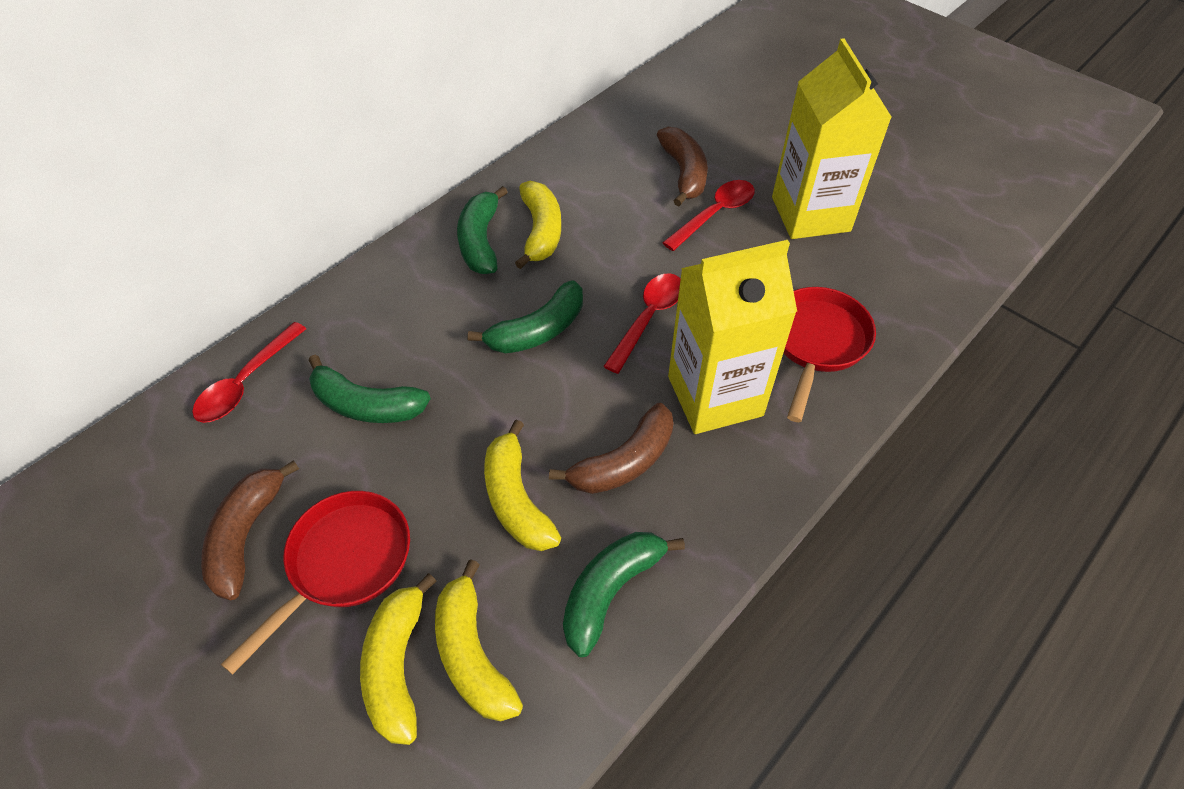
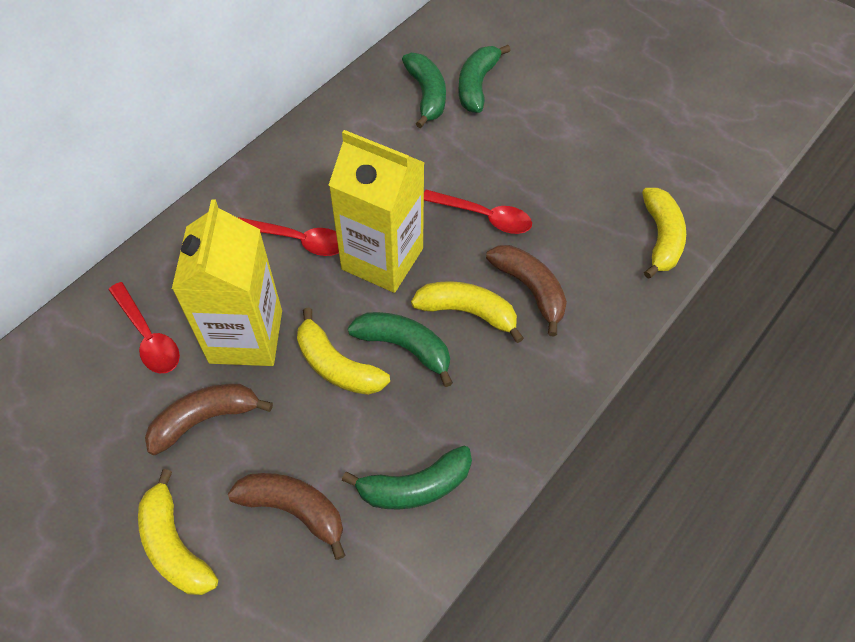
red pan: 2 -> 0

